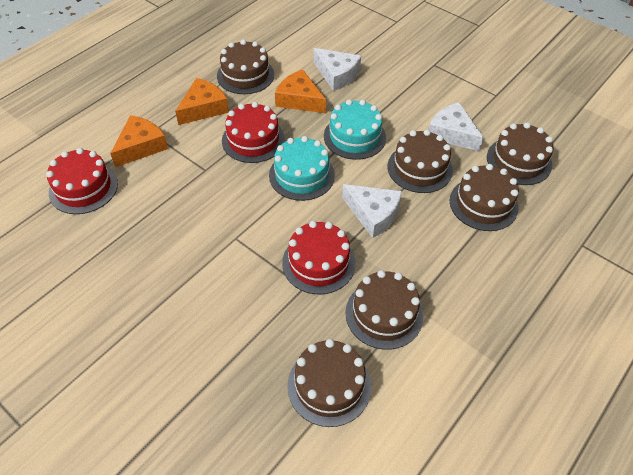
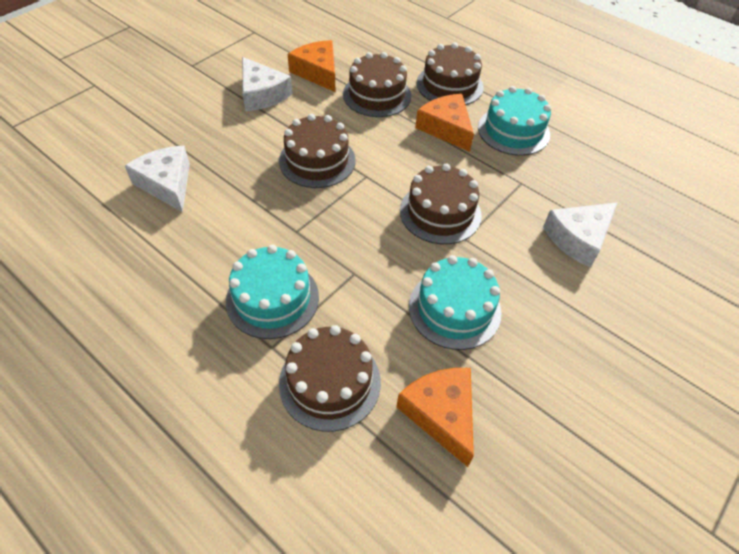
brown cake: 6 -> 5
red cake: 3 -> 0
turquoise cake: 2 -> 3

